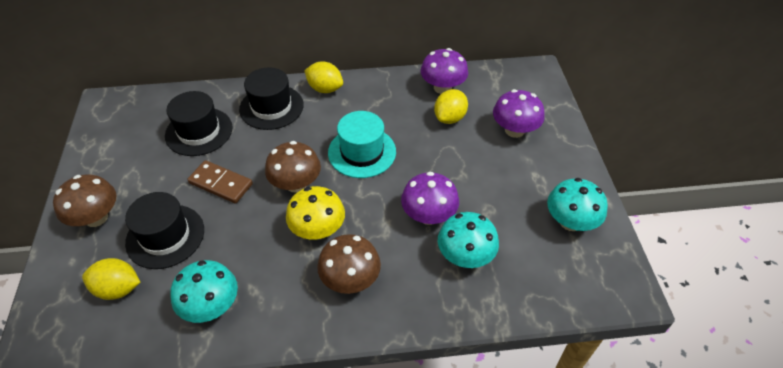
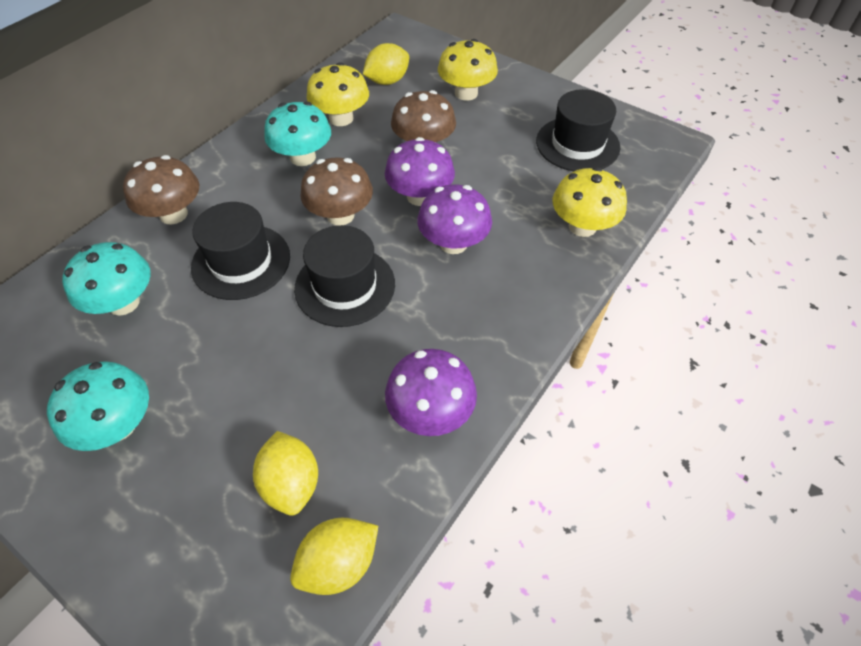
brown domino: 1 -> 0
turquoise hat: 1 -> 0
yellow mushroom: 1 -> 3

